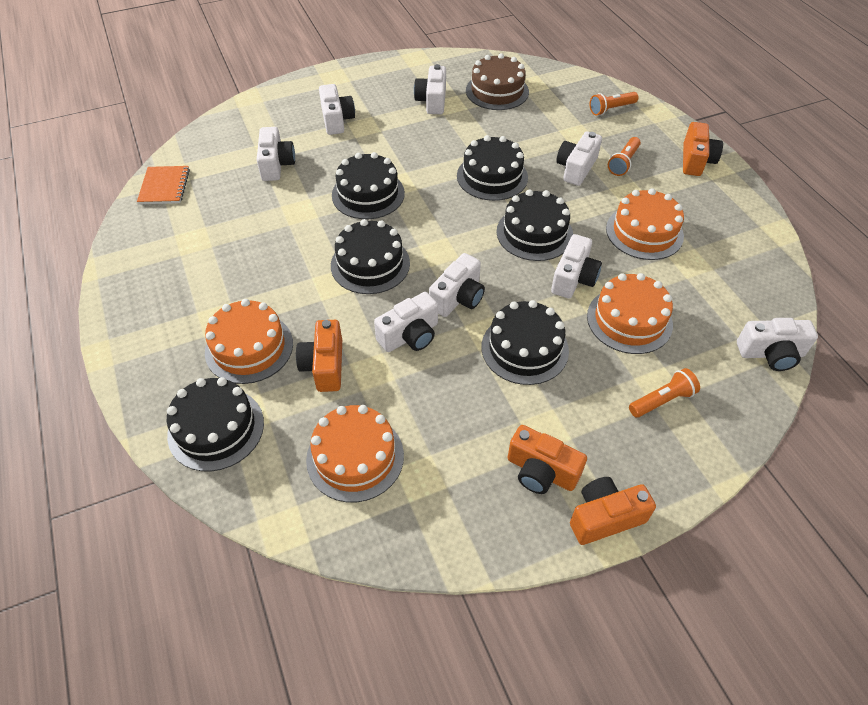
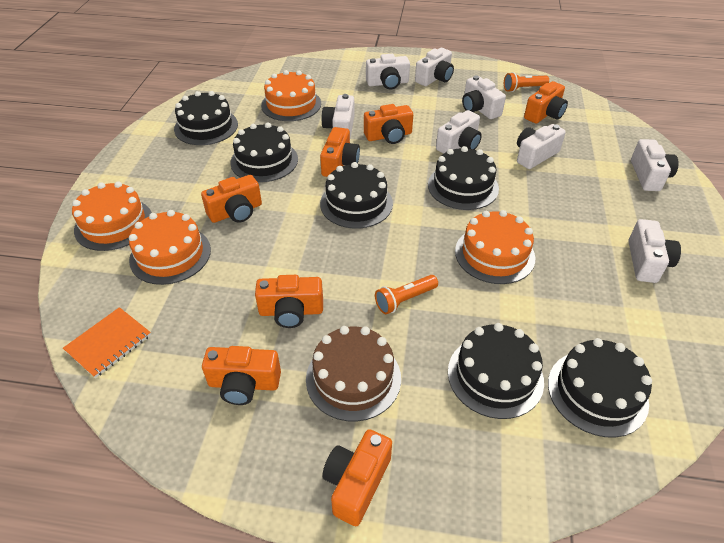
orange camera: 4 -> 7
orange flashlight: 3 -> 2

